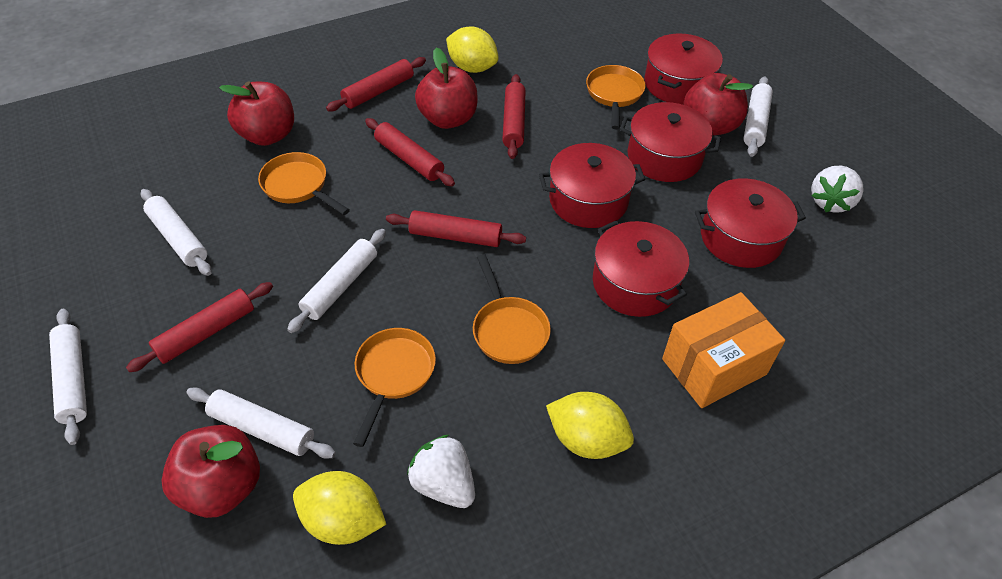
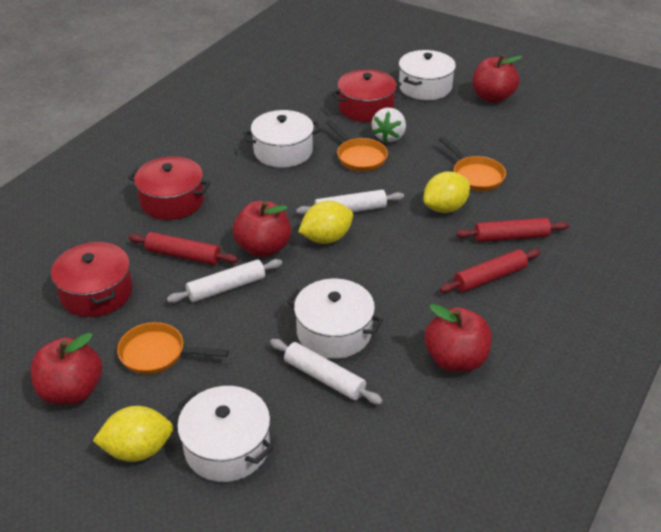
orange box: 1 -> 0
orange pan: 4 -> 3
red pot: 5 -> 3
red rolling pin: 5 -> 3
white pot: 0 -> 4
white rolling pin: 5 -> 3
white strawberry: 2 -> 1

